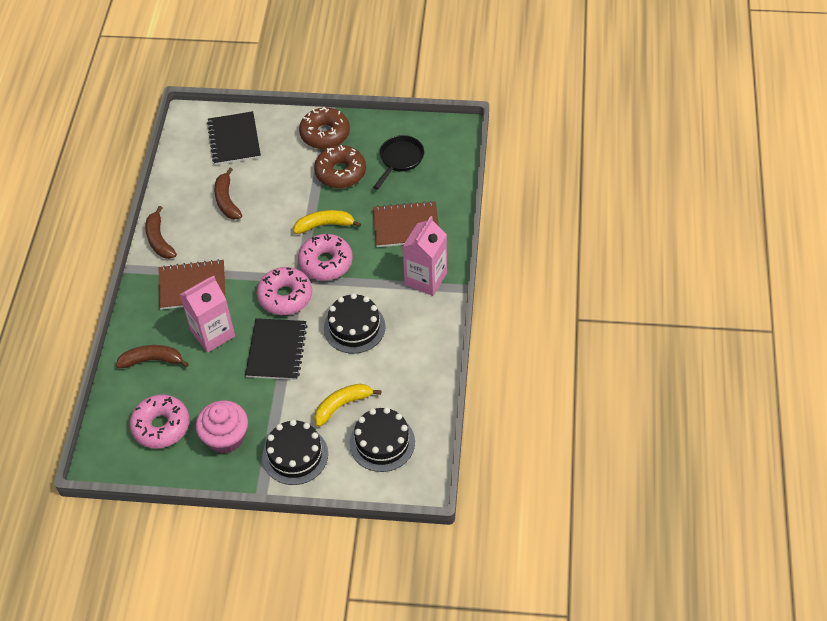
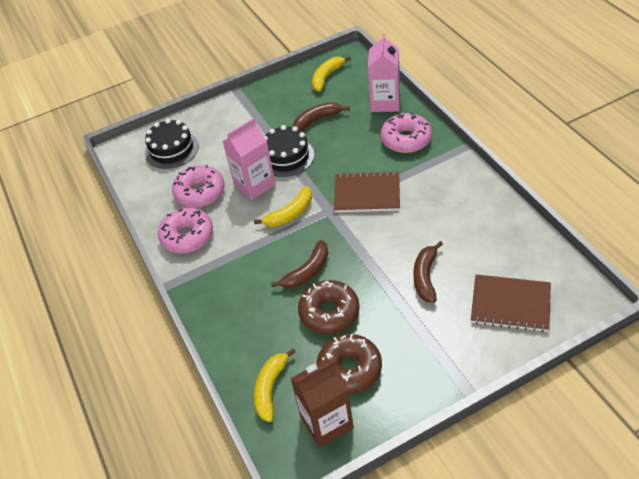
black cake: 3 -> 2
black notebook: 2 -> 0
black pan: 1 -> 0
brown carton: 0 -> 1
pink cupcake: 1 -> 0
yellow banana: 2 -> 3

